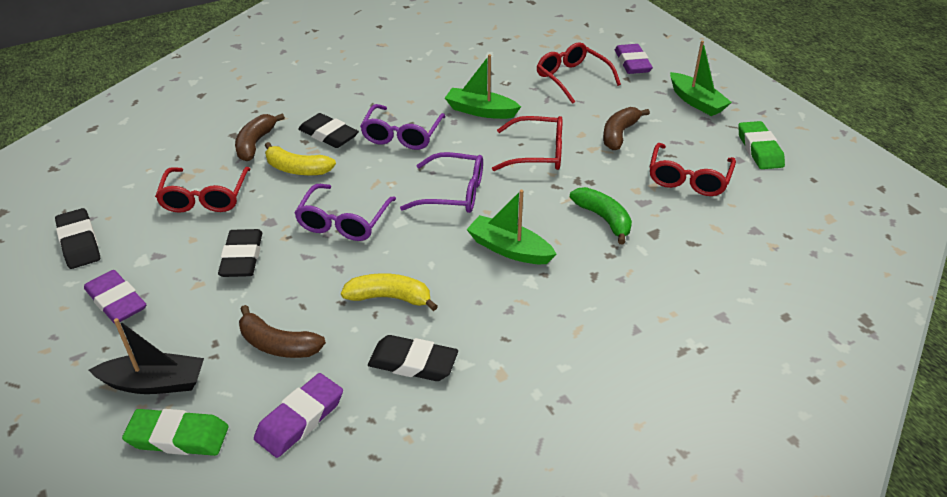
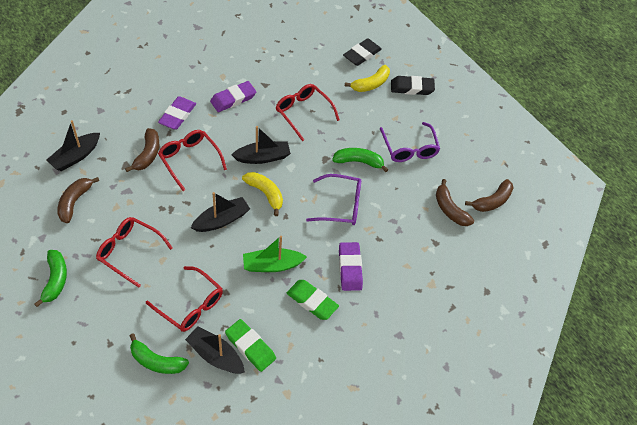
black boat: 1 -> 4
black eraser: 4 -> 2
brown banana: 3 -> 4
green banana: 1 -> 3
green boat: 3 -> 1
purple glasses: 3 -> 2

